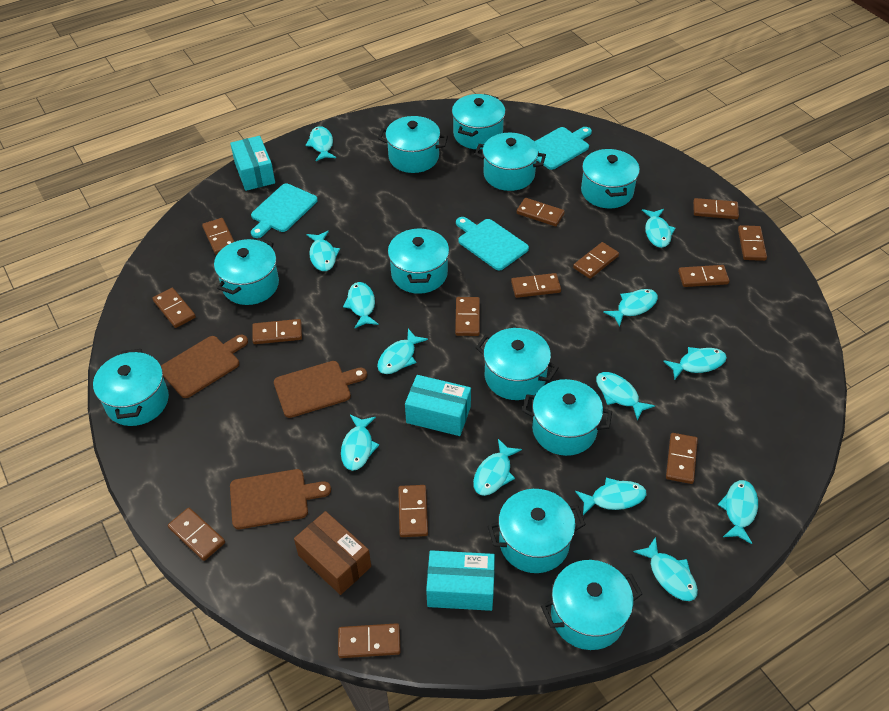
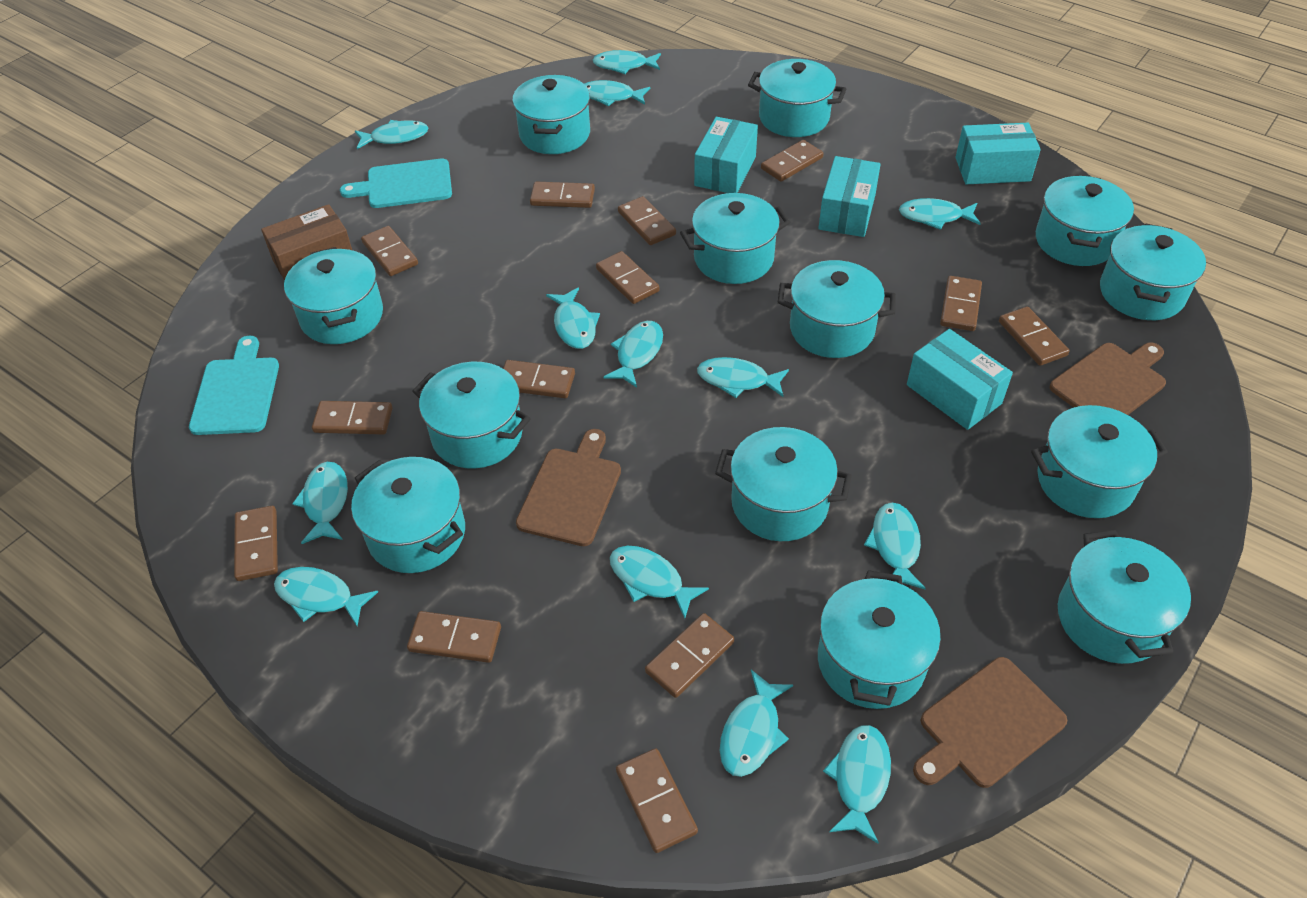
brown domino: 14 -> 13
turquoise box: 3 -> 4
turquoise cutting board: 3 -> 2
turquoise pot: 11 -> 13

